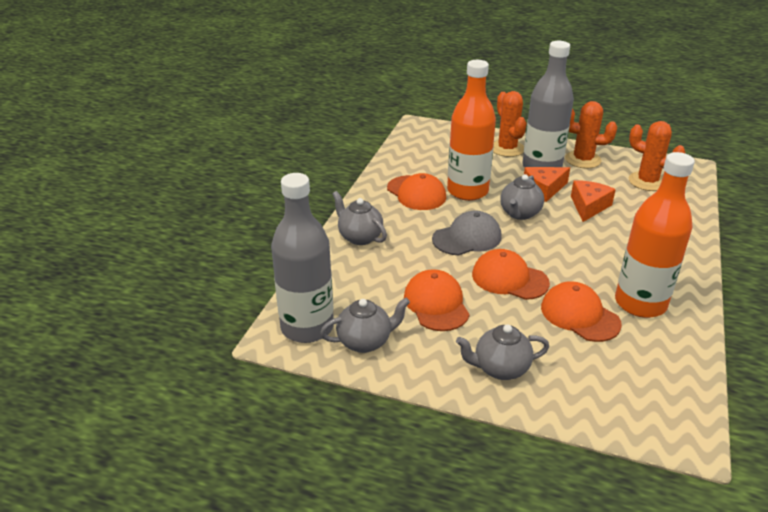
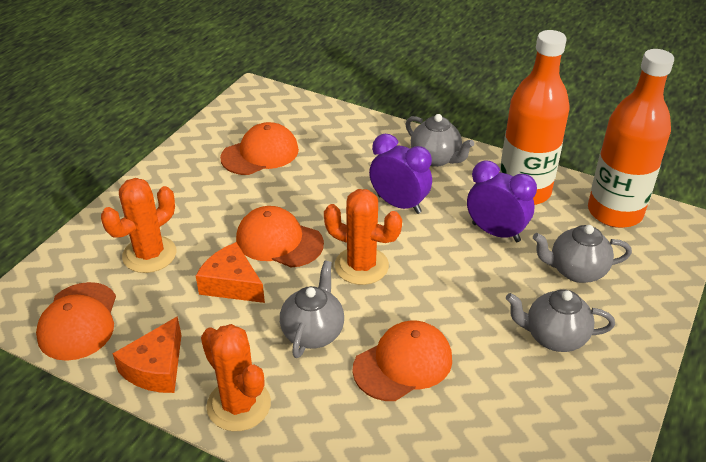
grey bottle: 2 -> 0
grey cap: 1 -> 0
purple clock: 0 -> 2

